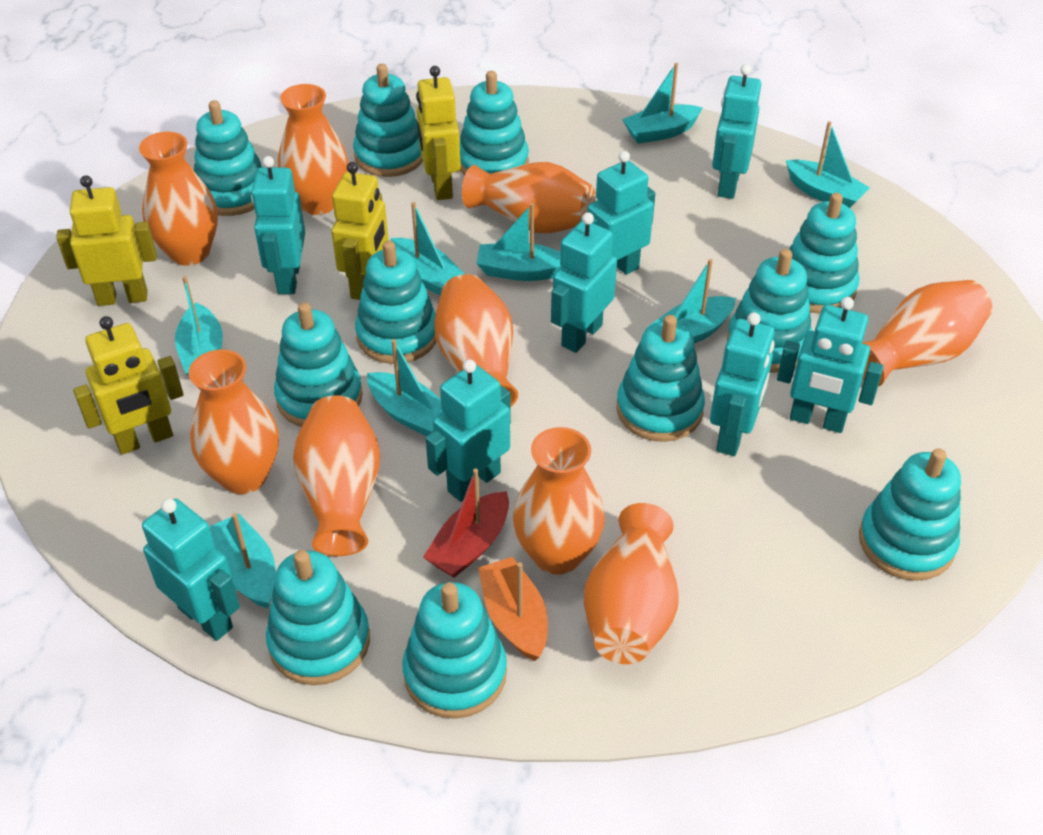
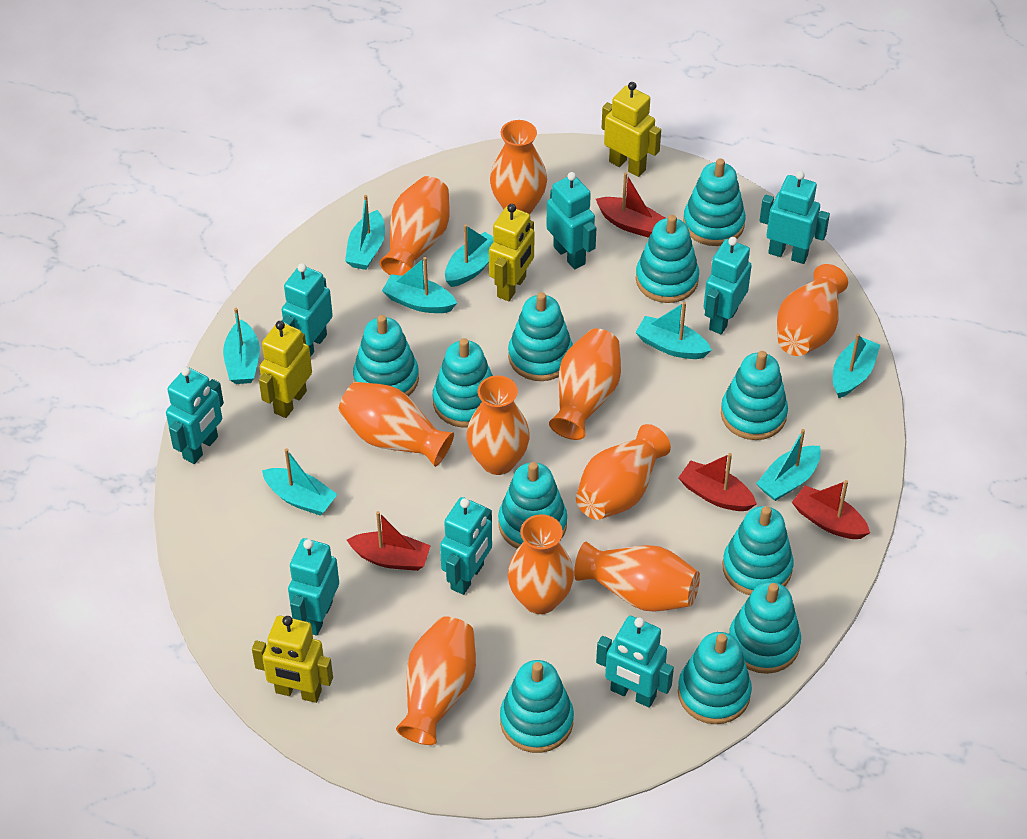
orange boat: 1 -> 0
orange vase: 9 -> 10
red boat: 1 -> 4

